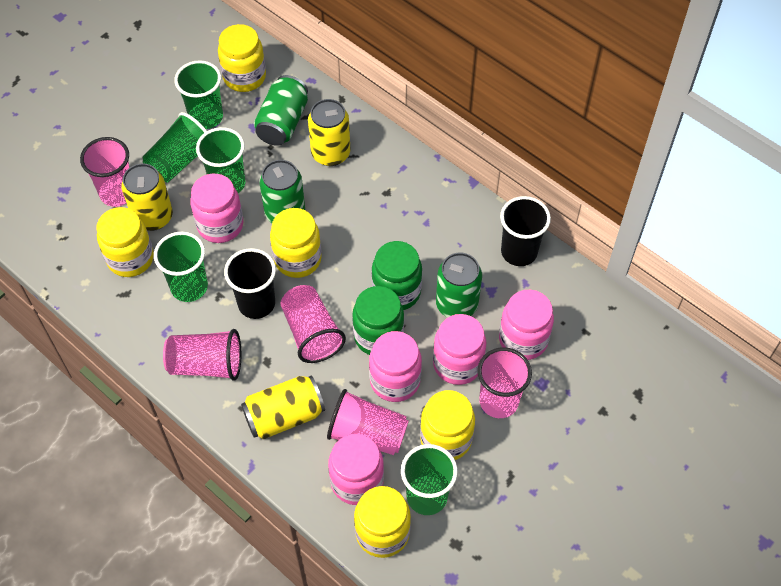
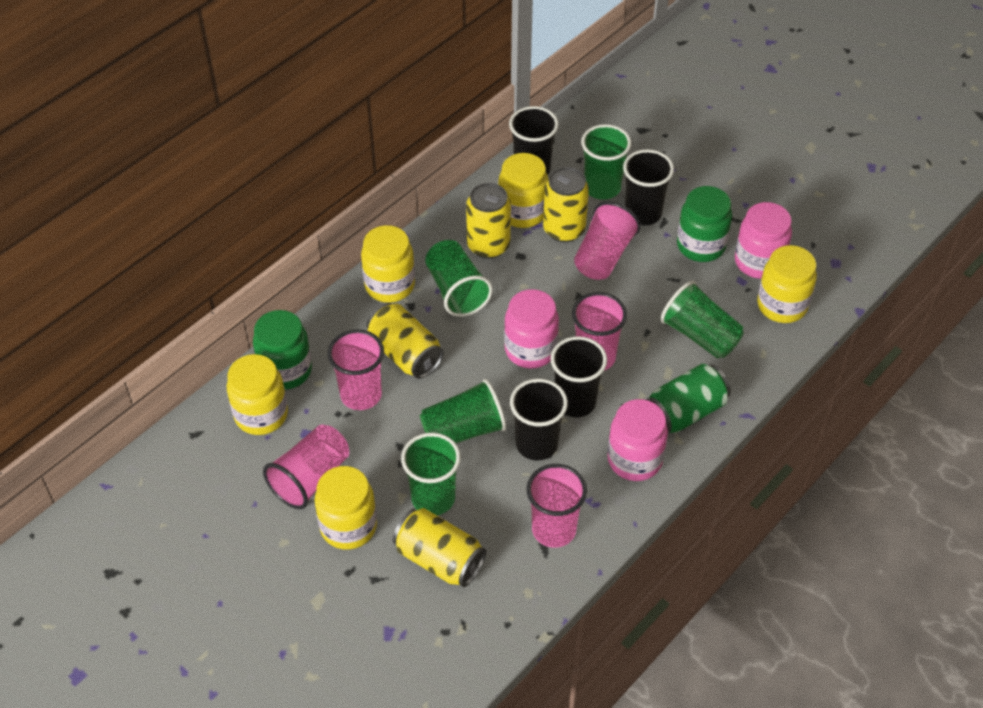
black cup: 2 -> 4
green can: 3 -> 1
pink jar: 5 -> 3
yellow can: 3 -> 4

